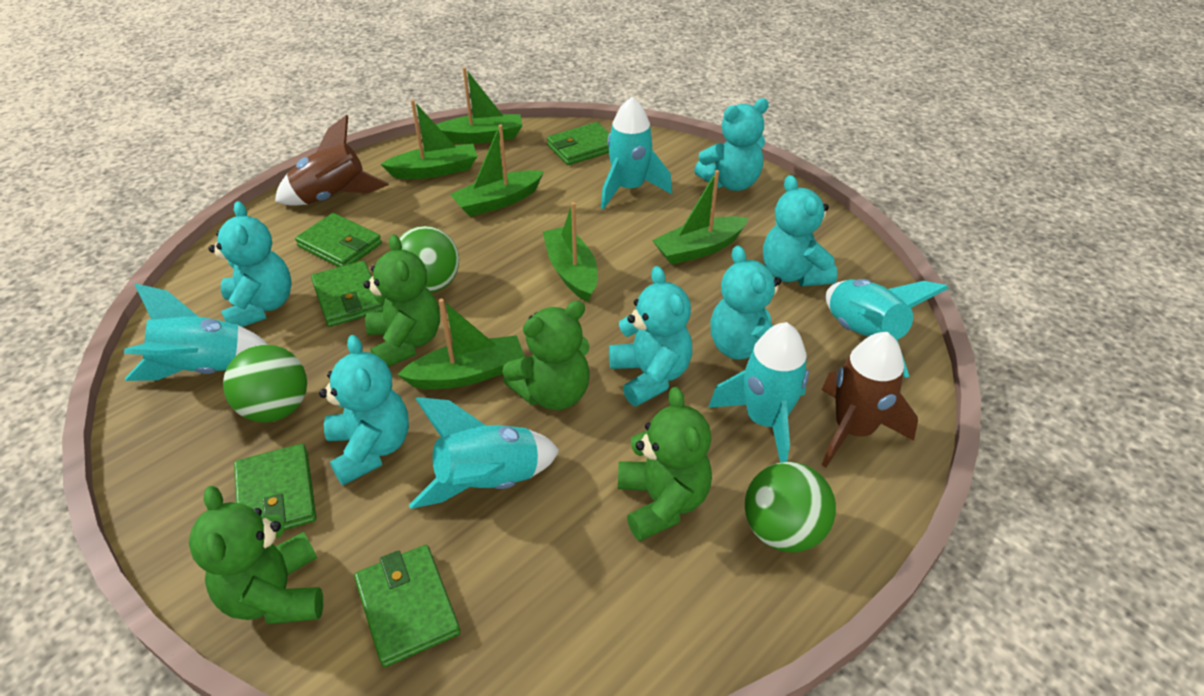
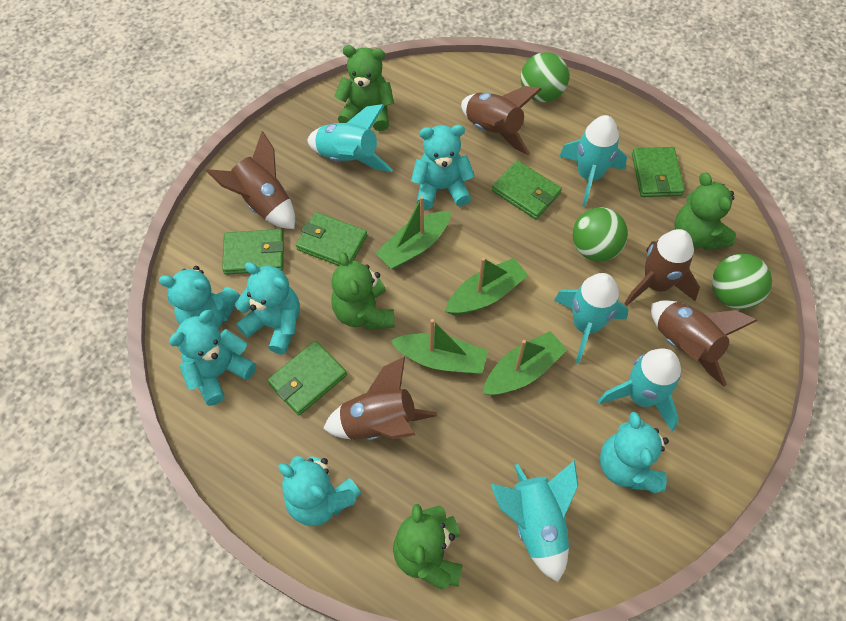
brown rocket: 2 -> 5
green boat: 6 -> 4

